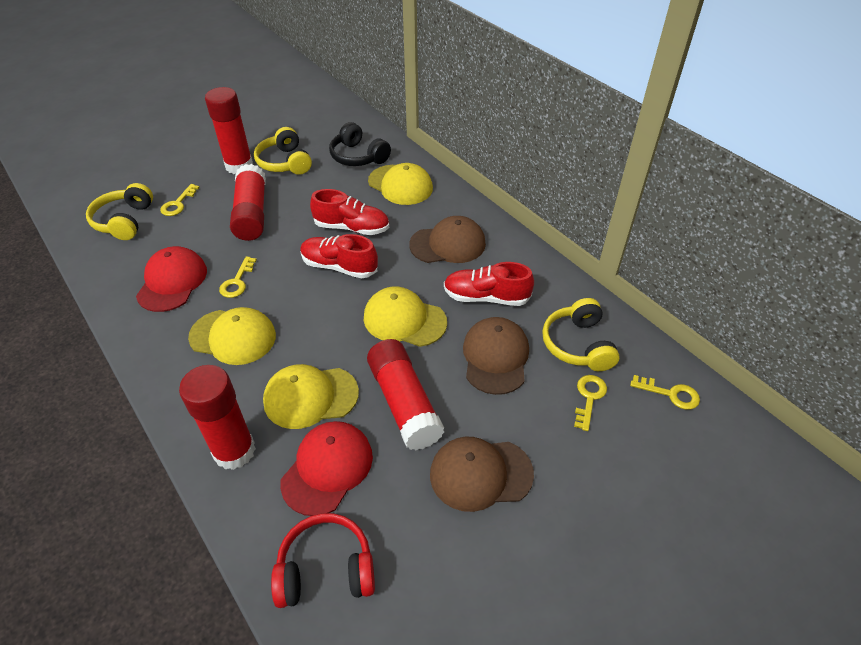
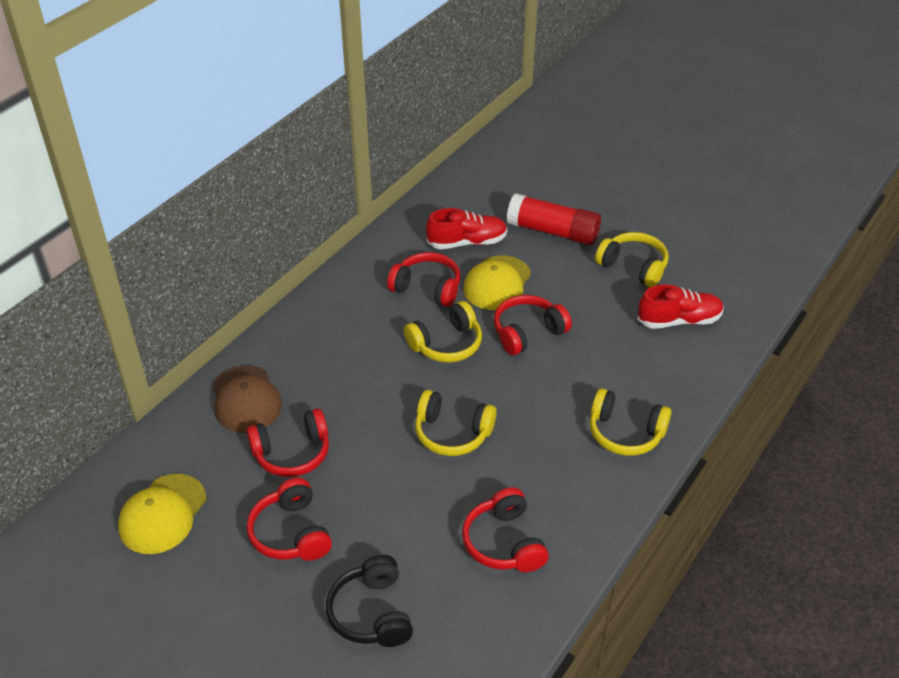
brown cap: 3 -> 1
red cap: 2 -> 0
red glue stick: 4 -> 1
red headphones: 1 -> 5
red shoe: 3 -> 2
yellow cap: 4 -> 2
yellow headphones: 3 -> 4
yellow key: 4 -> 0

